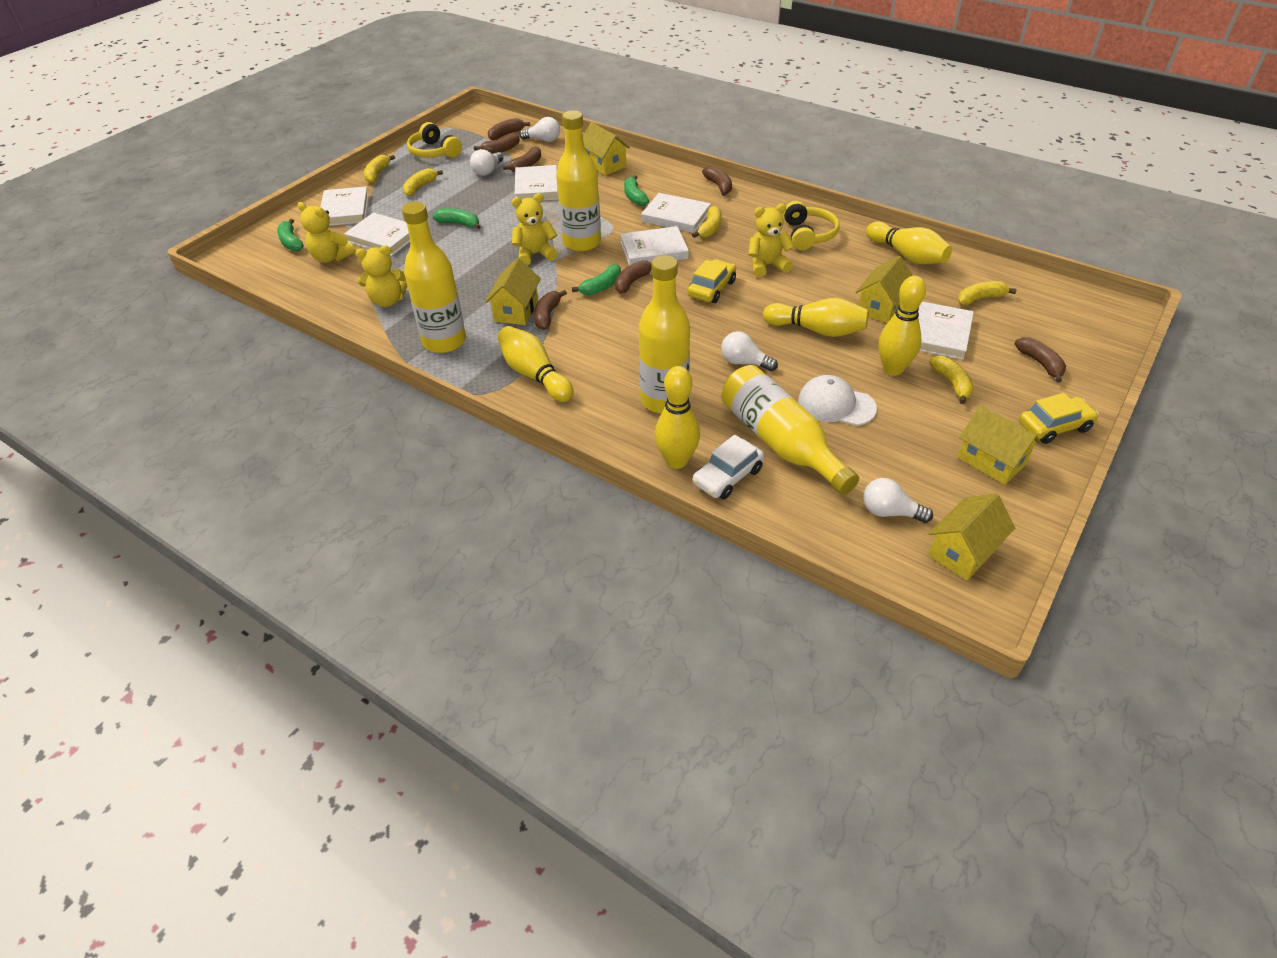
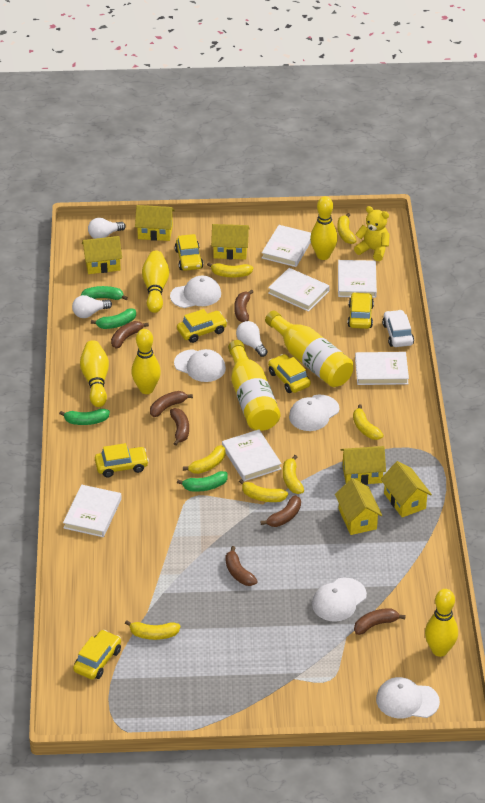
white cap: 1 -> 5
white light bulb: 4 -> 3
yellow banana: 5 -> 7
yellow bottle: 4 -> 2
yellow car: 2 -> 6
yellow headphones: 2 -> 0
yellow house: 5 -> 6
yellow teddy bear: 4 -> 1

